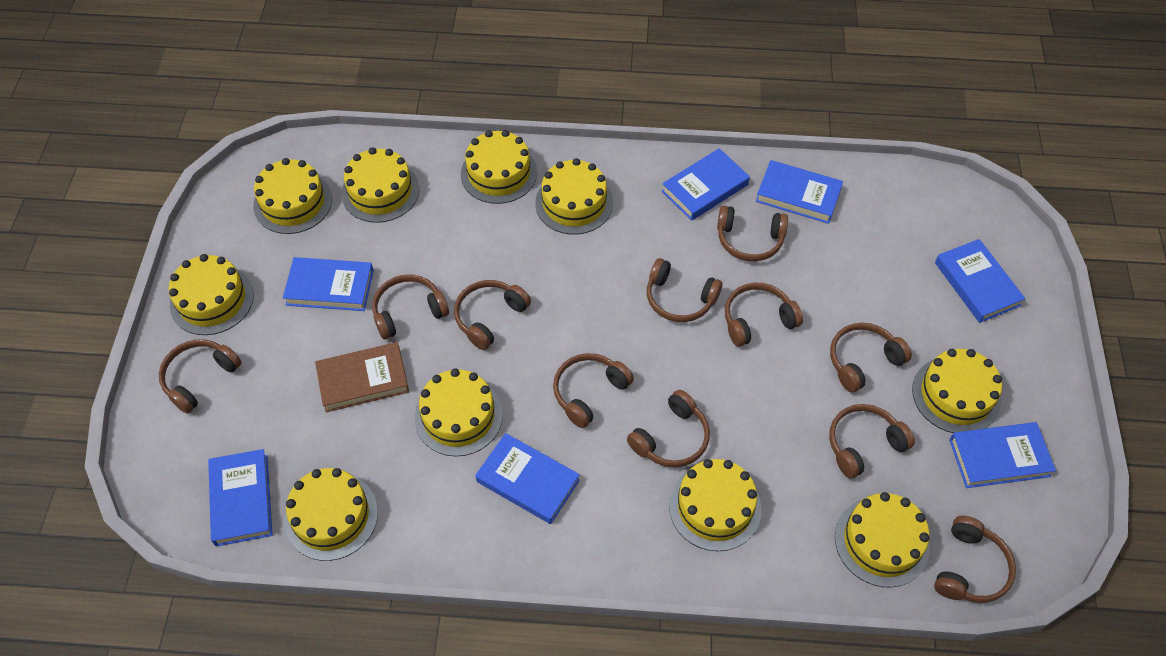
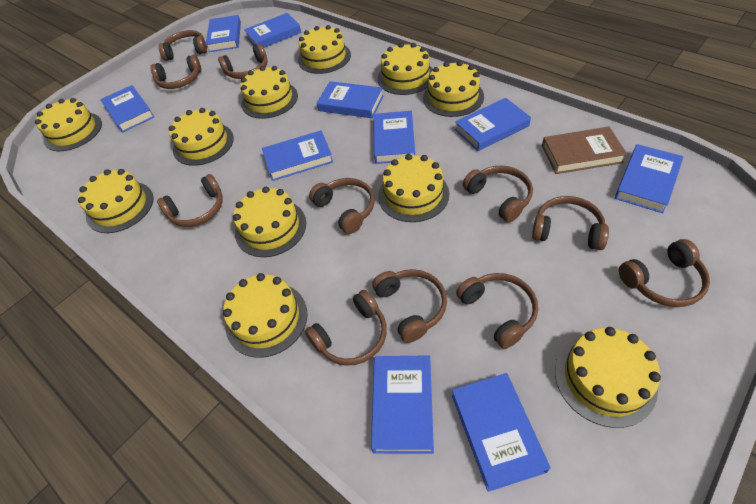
blue book: 7 -> 10
yellow cake: 10 -> 11

